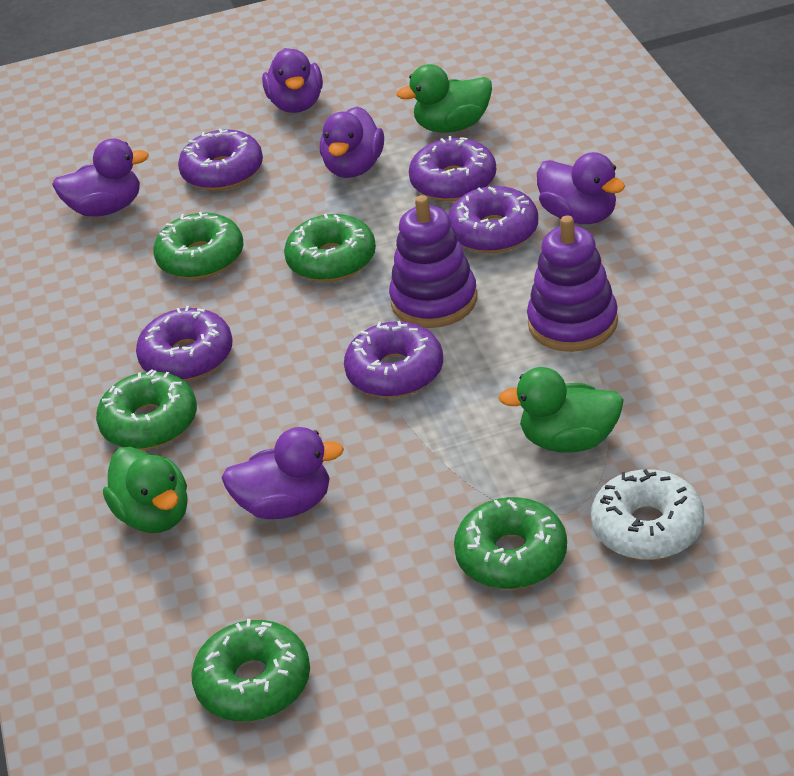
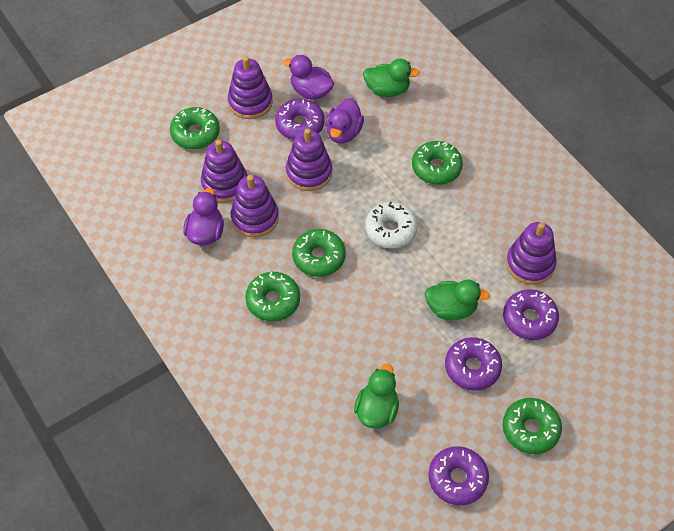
purple donut: 5 -> 4
purple duck: 5 -> 3
purple stacking toy: 2 -> 5

